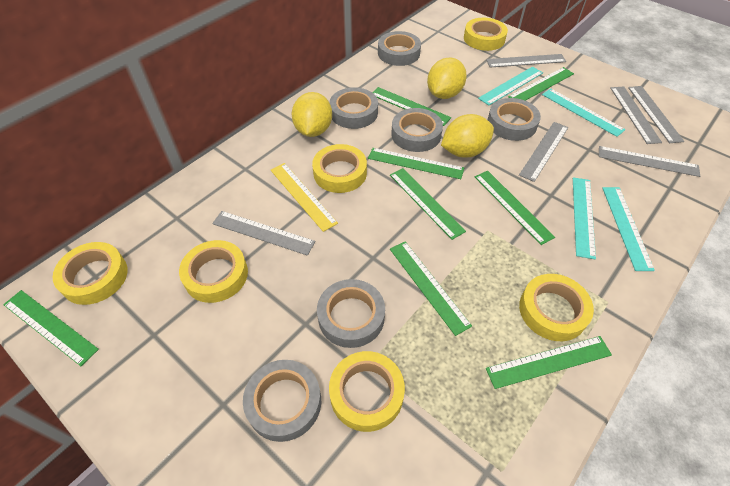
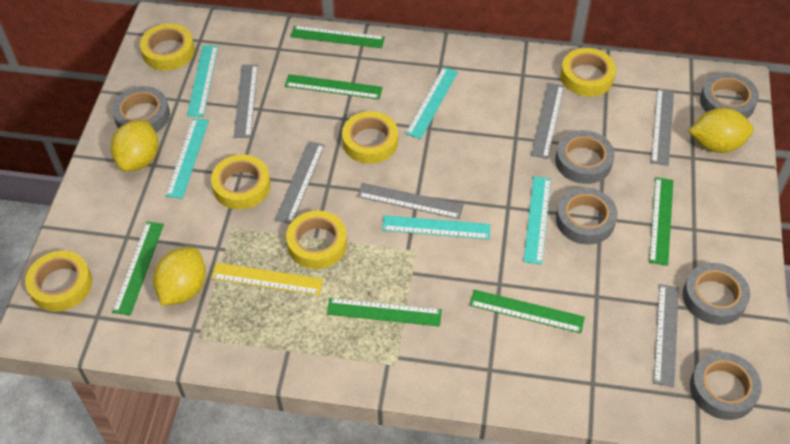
green ruler: 8 -> 6
turquoise ruler: 4 -> 5

